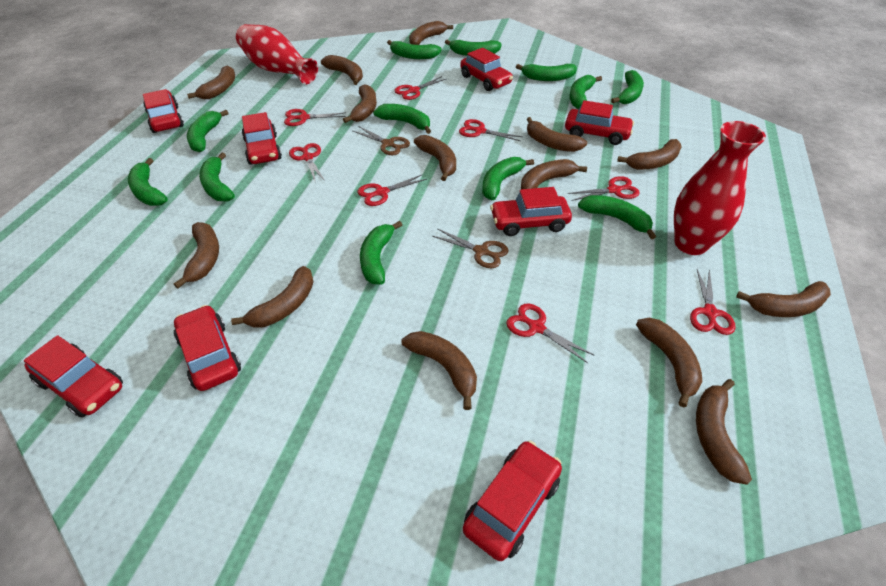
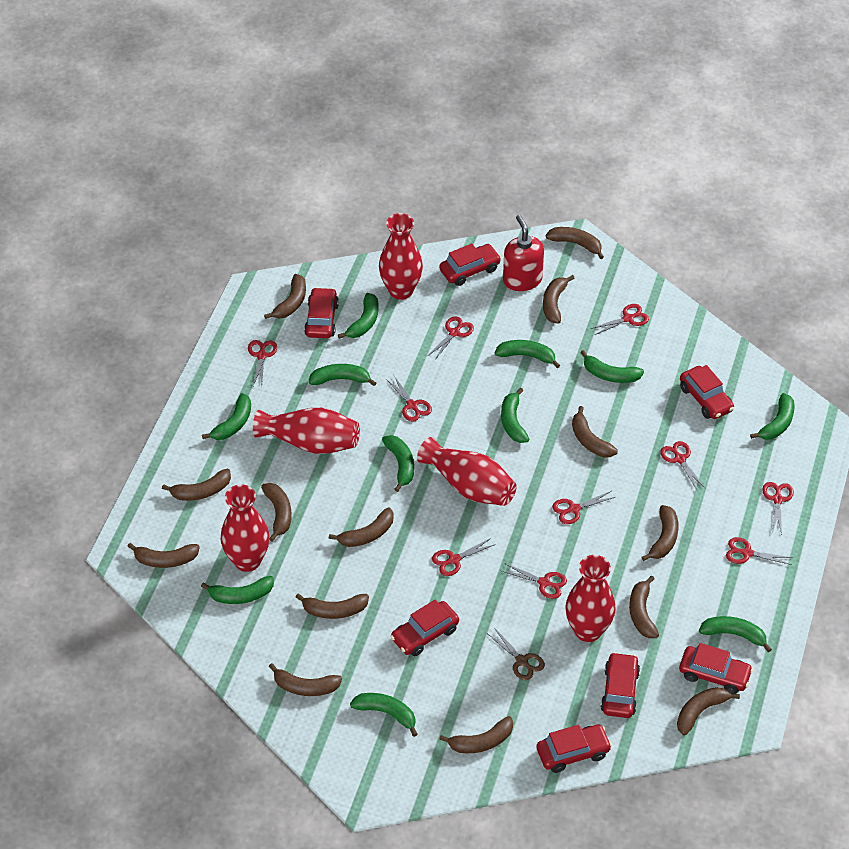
brown scissors: 2 -> 1
green banana: 12 -> 11
red car: 8 -> 7
red scissors: 8 -> 10
red soap dispenser: 0 -> 1
red vase: 2 -> 5

